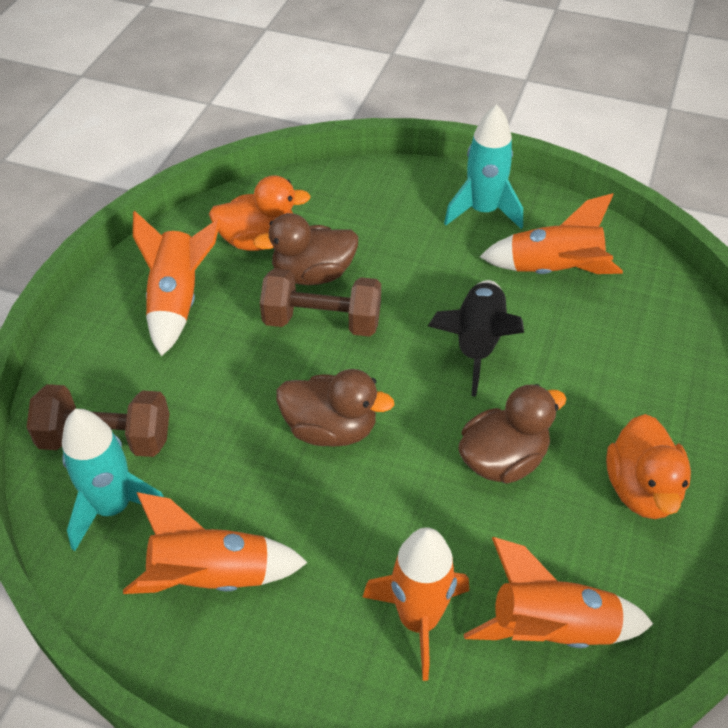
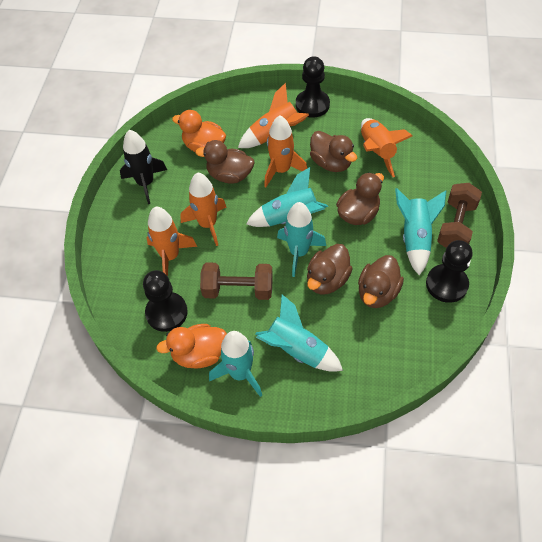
black pawn: 0 -> 3
brown duck: 3 -> 5
turquoise rocket: 2 -> 5

